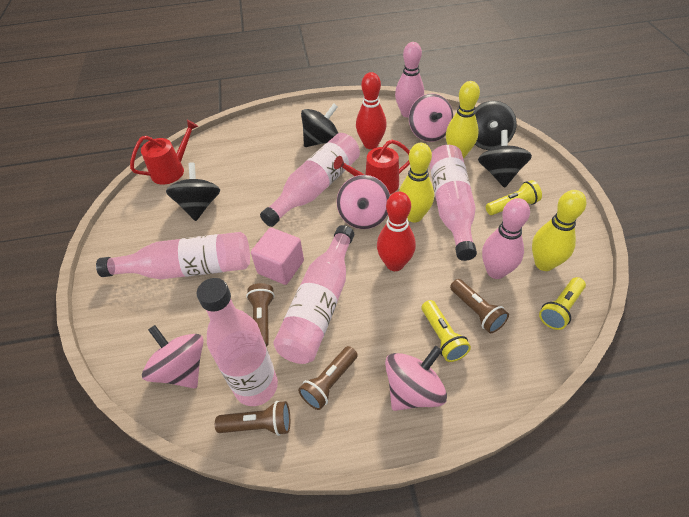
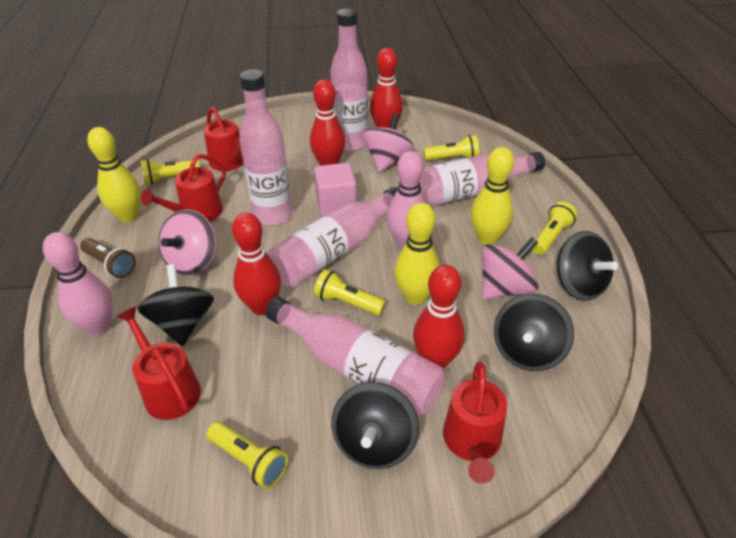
brown flashlight: 4 -> 1
pink spinning top: 4 -> 3
red bowling pin: 2 -> 4
red watering can: 2 -> 4
yellow flashlight: 3 -> 5

